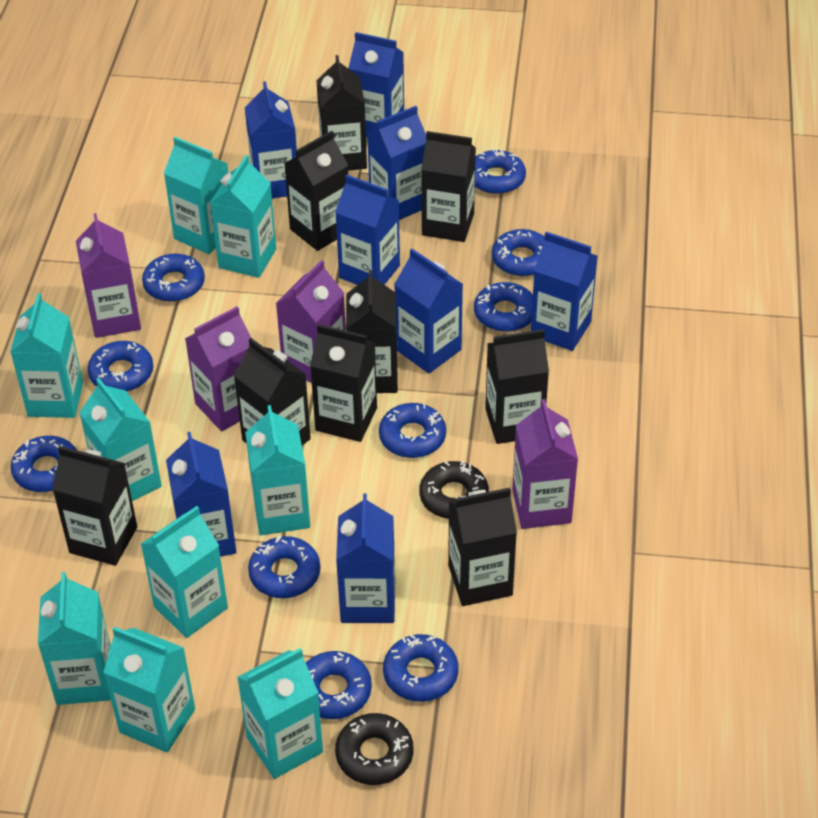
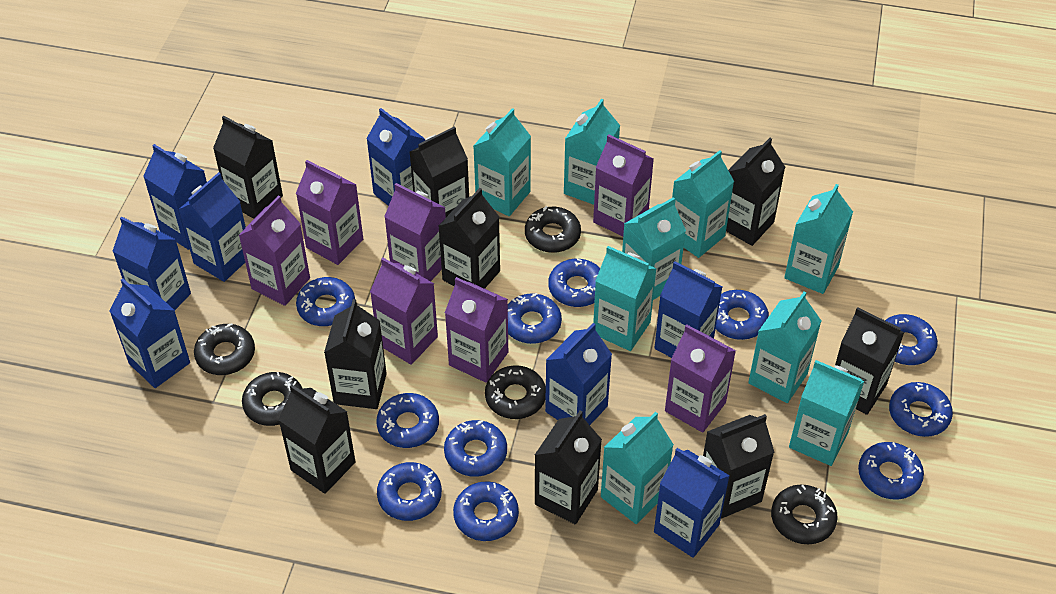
black donut: 2 -> 5
blue donut: 10 -> 11
purple carton: 4 -> 7

